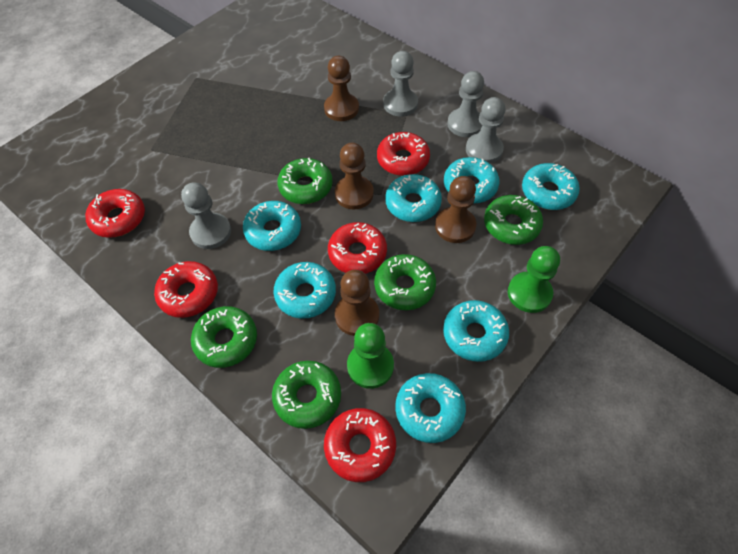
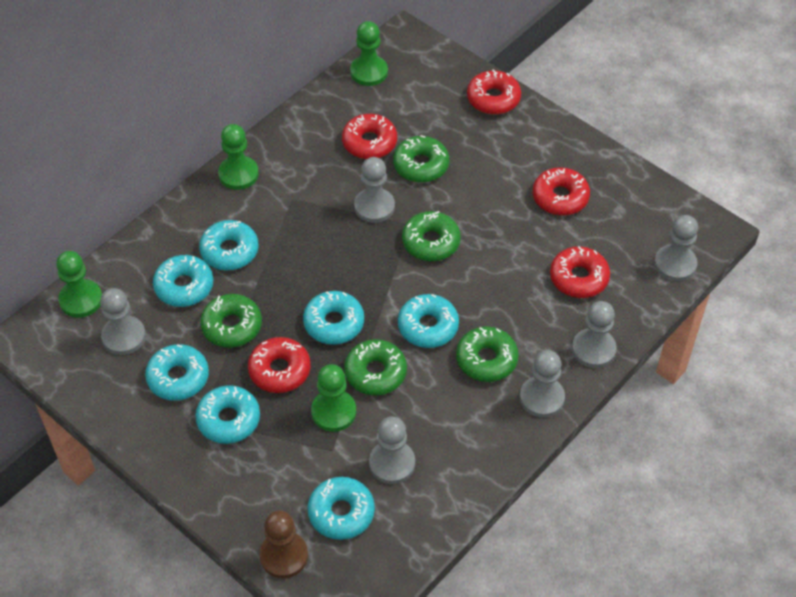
brown pawn: 4 -> 1
green pawn: 2 -> 4
grey pawn: 4 -> 6

